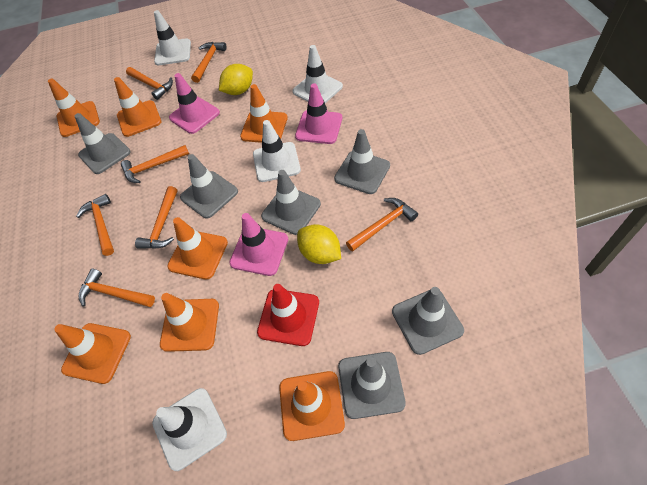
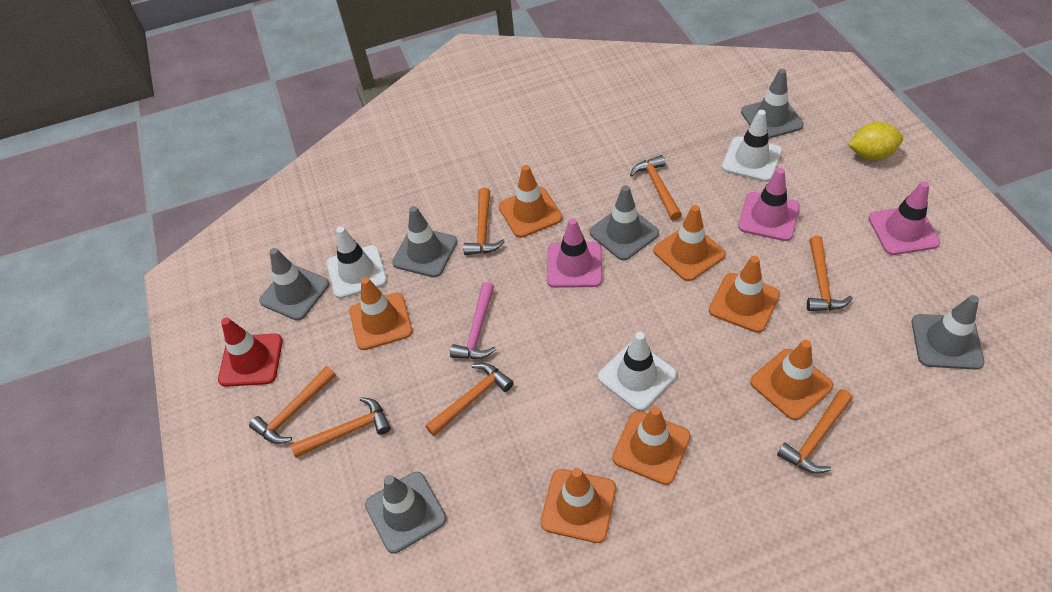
pink hammer: 0 -> 1
white traffic cone: 4 -> 3
yellow lemon: 2 -> 1

